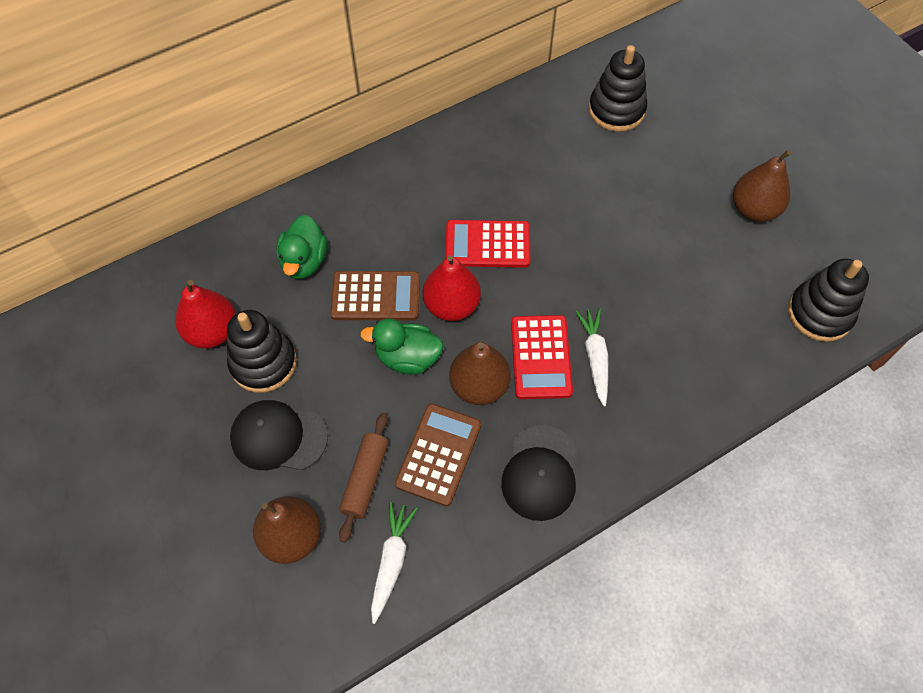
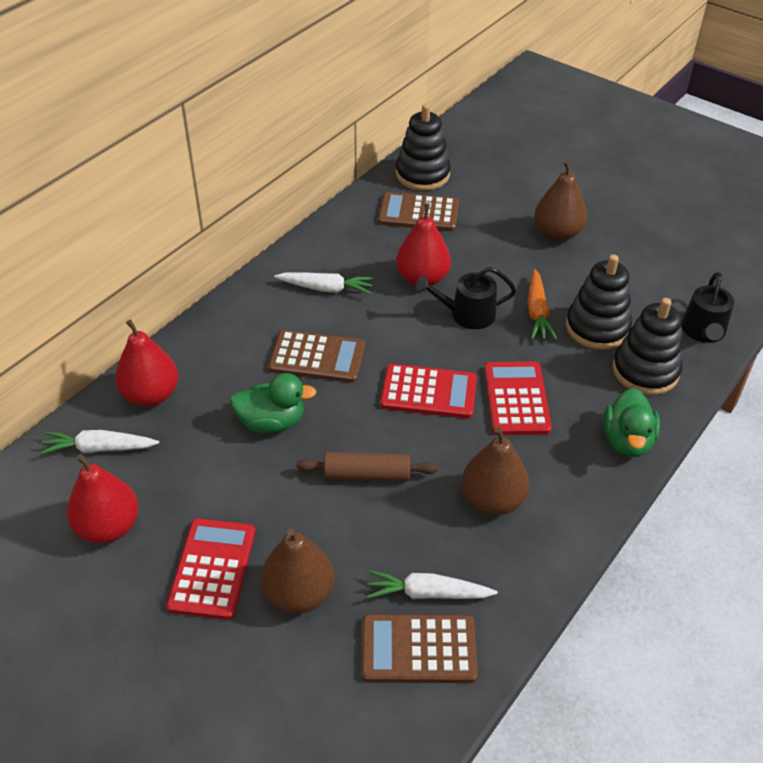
black cap: 2 -> 0
black watering can: 0 -> 2
brown calculator: 2 -> 3
orange carrot: 0 -> 1
red calculator: 2 -> 3
red pear: 2 -> 3
white carrot: 2 -> 3

